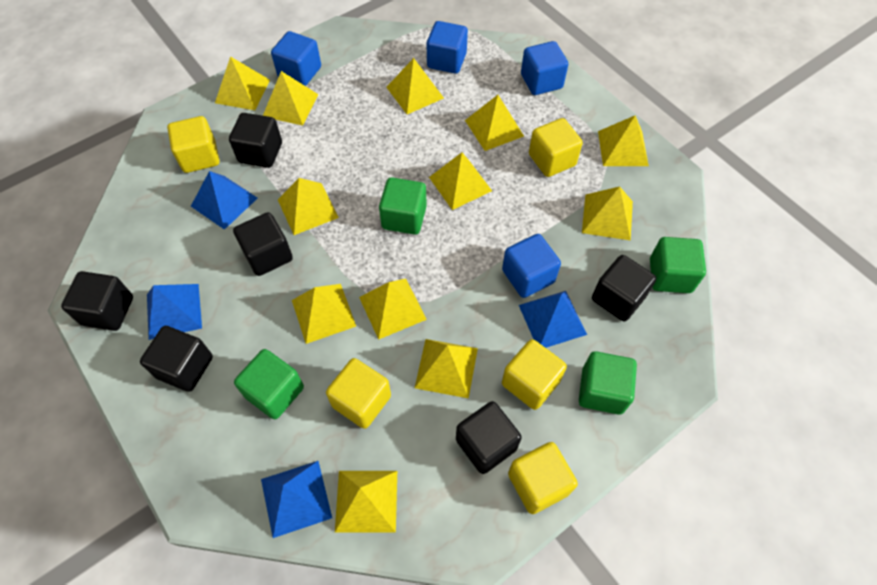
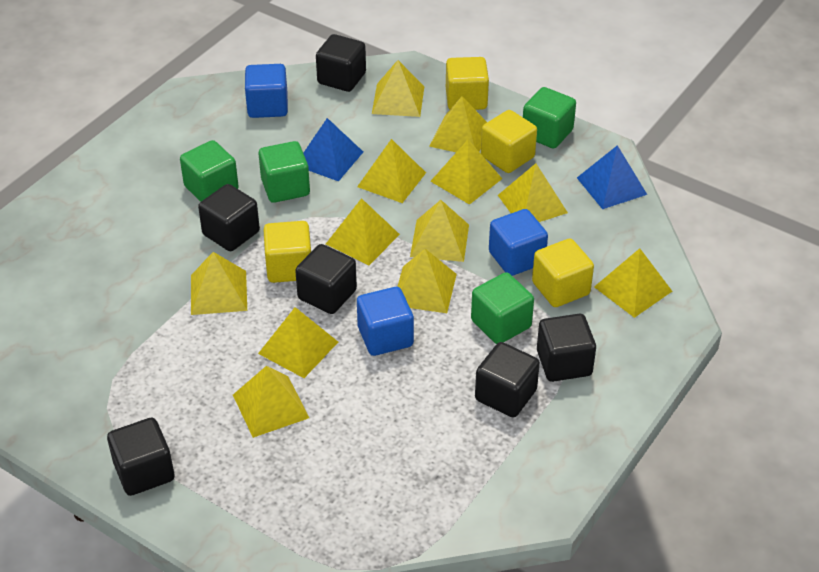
blue cube: 4 -> 3
blue pyramid: 4 -> 2
yellow cube: 5 -> 4

